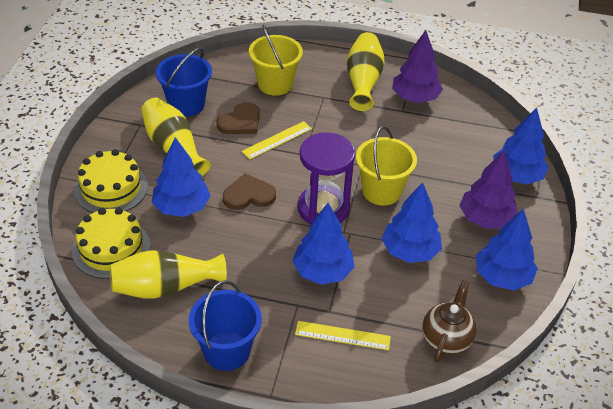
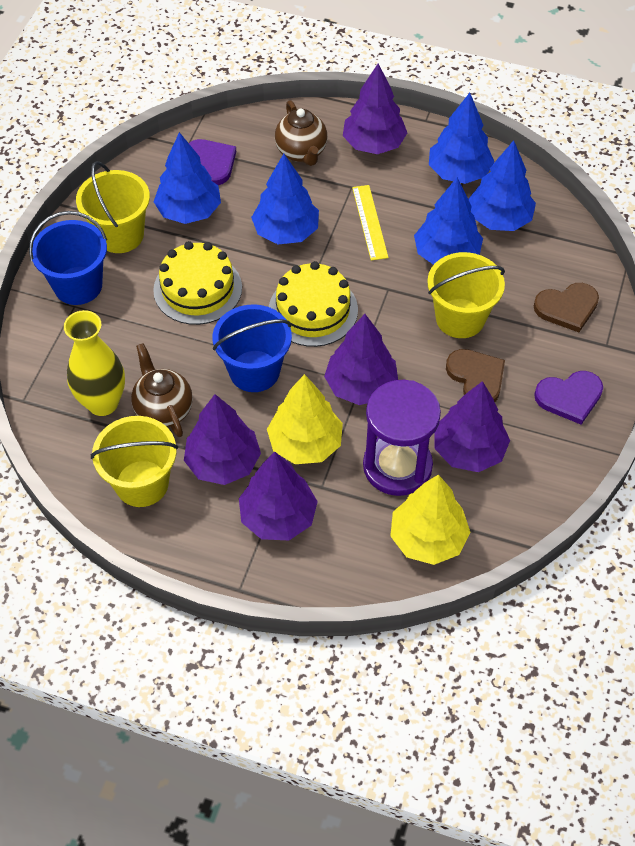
brown teapot: 1 -> 2
purple heart: 0 -> 2
purple tree: 2 -> 5
yellow bucket: 2 -> 3
yellow ruler: 2 -> 1
yellow tree: 0 -> 2
yellow vase: 3 -> 1

